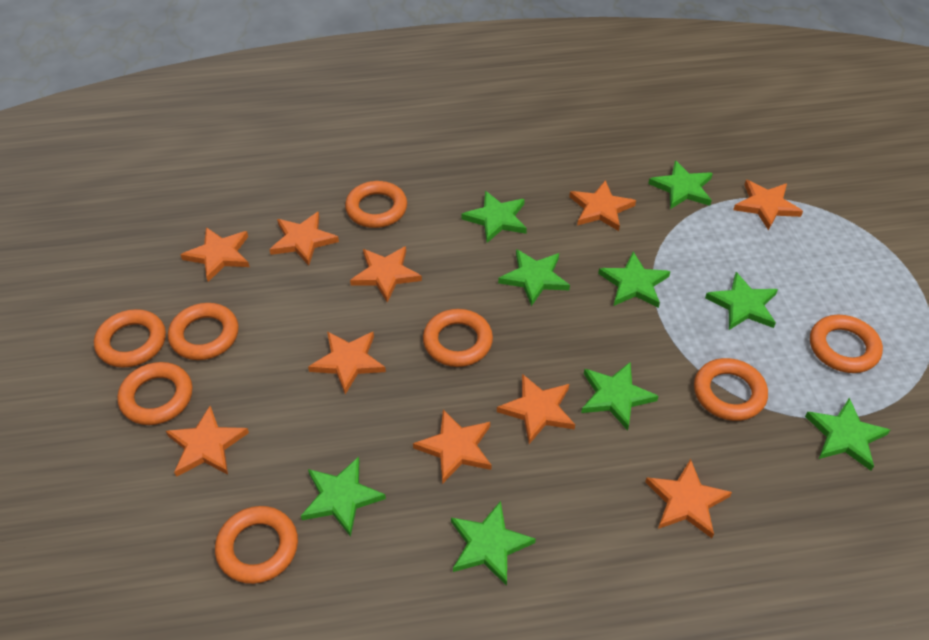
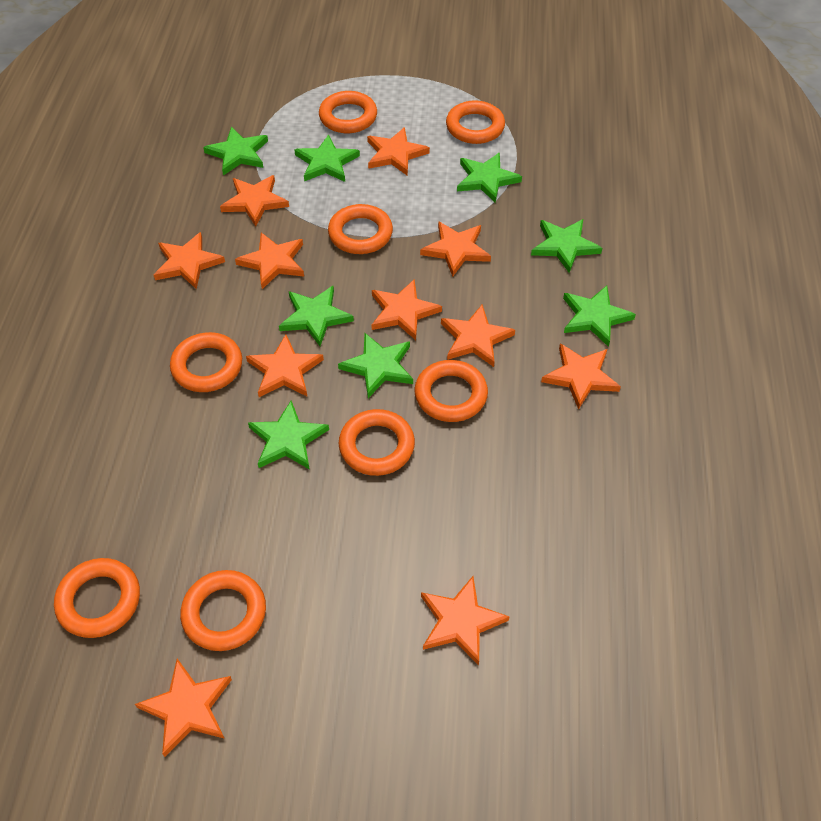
green star: 9 -> 8
orange star: 10 -> 11

